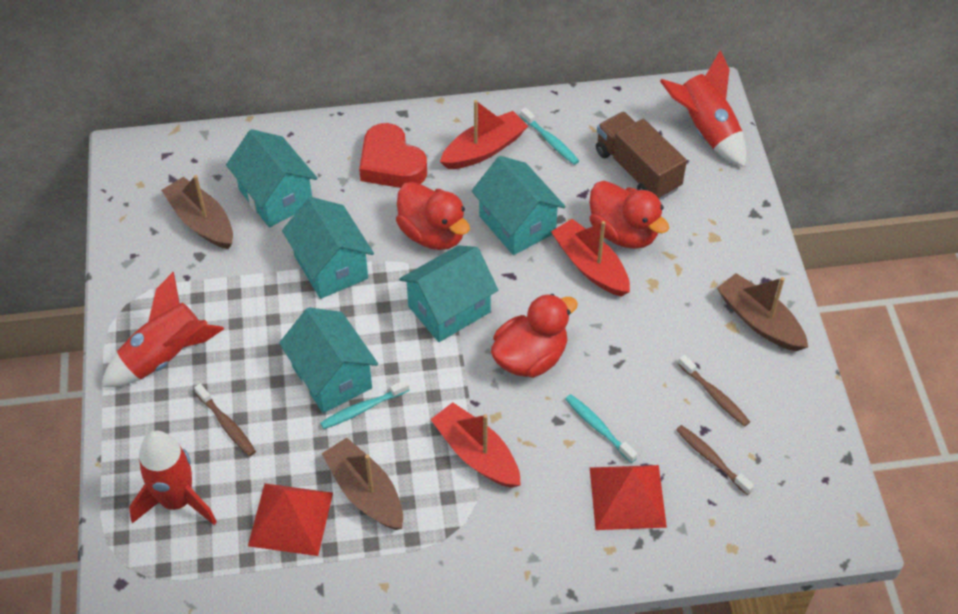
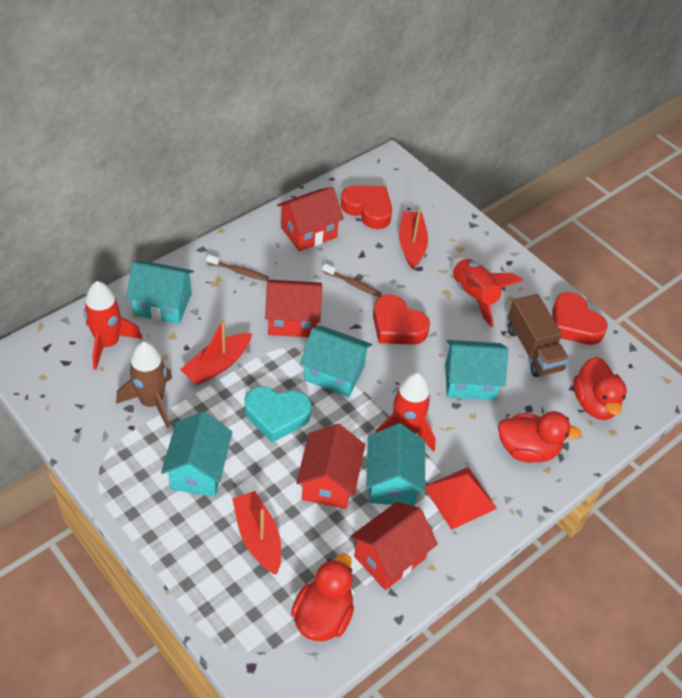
brown boat: 3 -> 0
brown rocket: 0 -> 1
brown toothbrush: 3 -> 2
red heart: 1 -> 3
red house: 0 -> 4
red pyramid: 2 -> 1
turquoise heart: 0 -> 1
turquoise toothbrush: 3 -> 0

